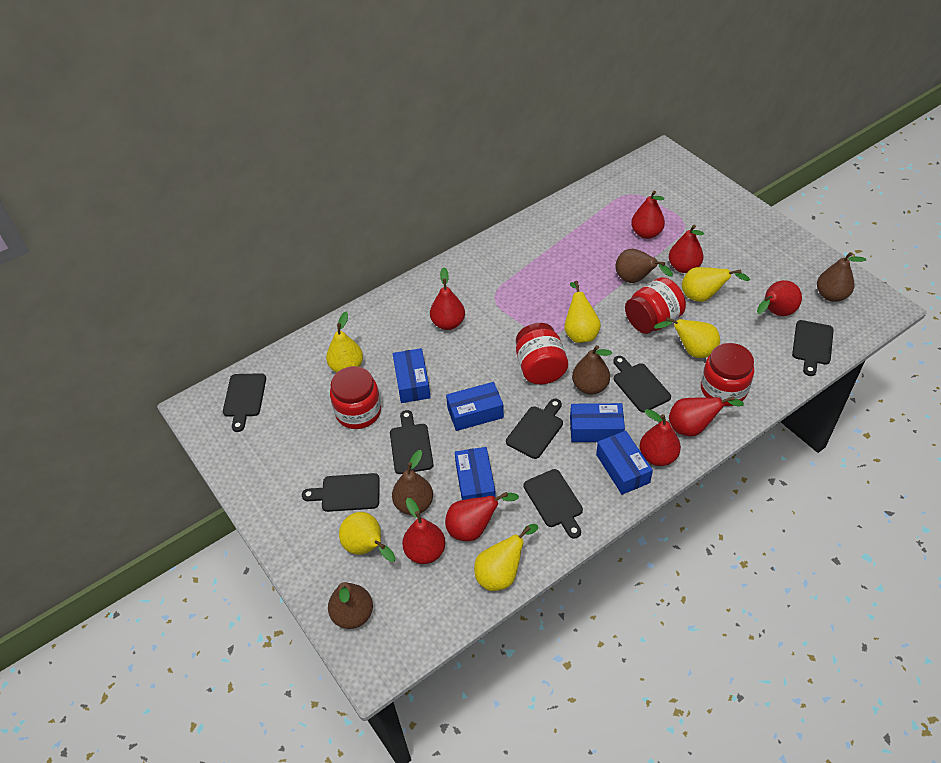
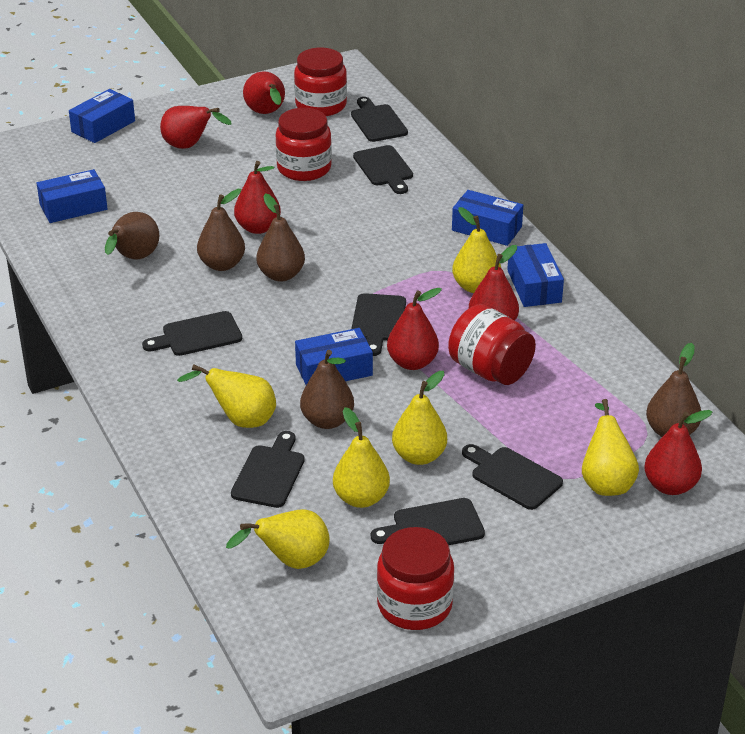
red pear: 8 -> 6

